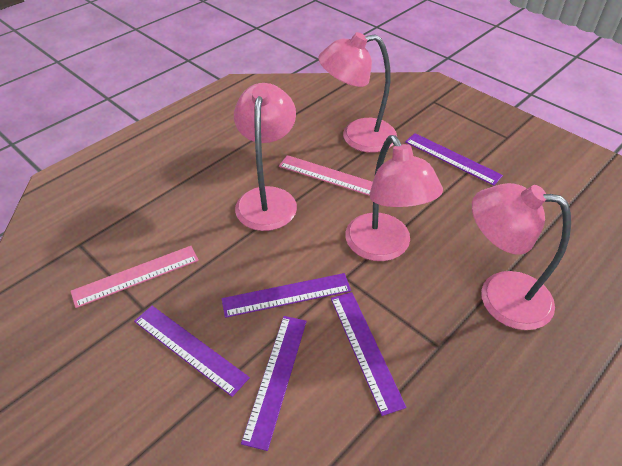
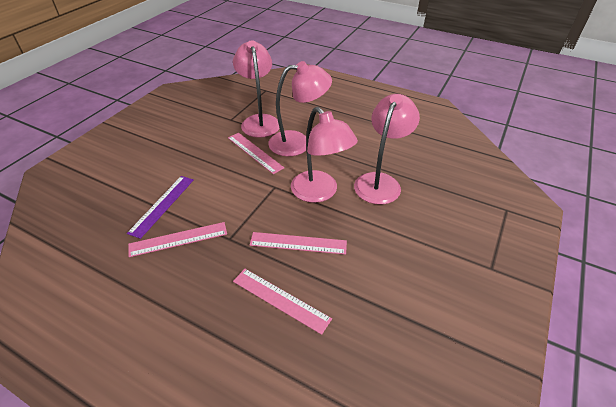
pink ruler: 2 -> 4
purple ruler: 5 -> 1

